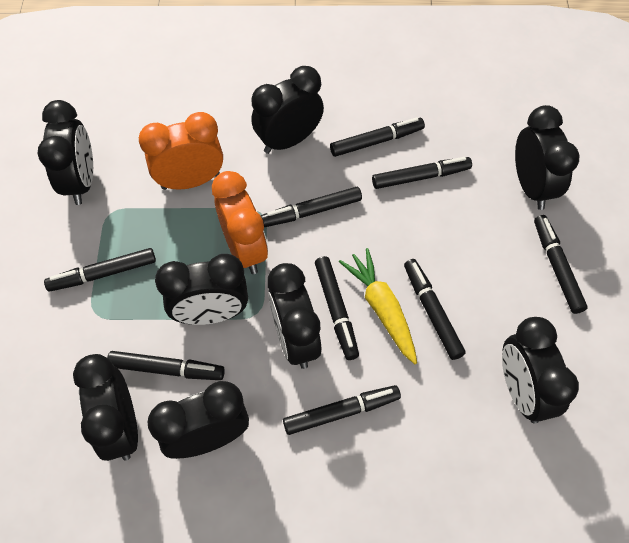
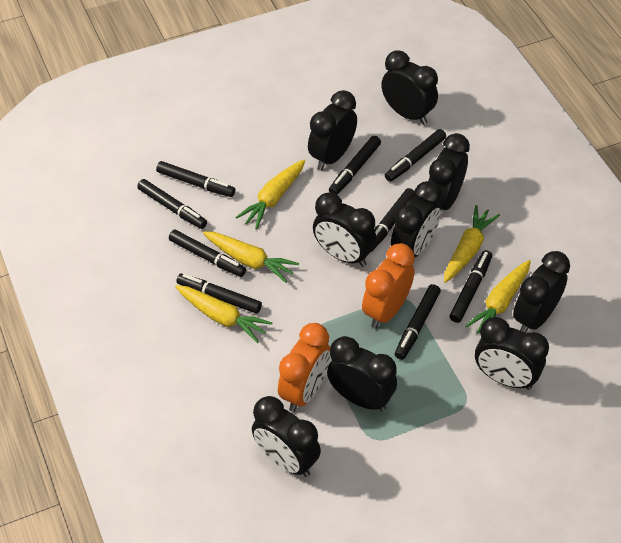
black clock: 8 -> 9
yellow carrot: 1 -> 5

